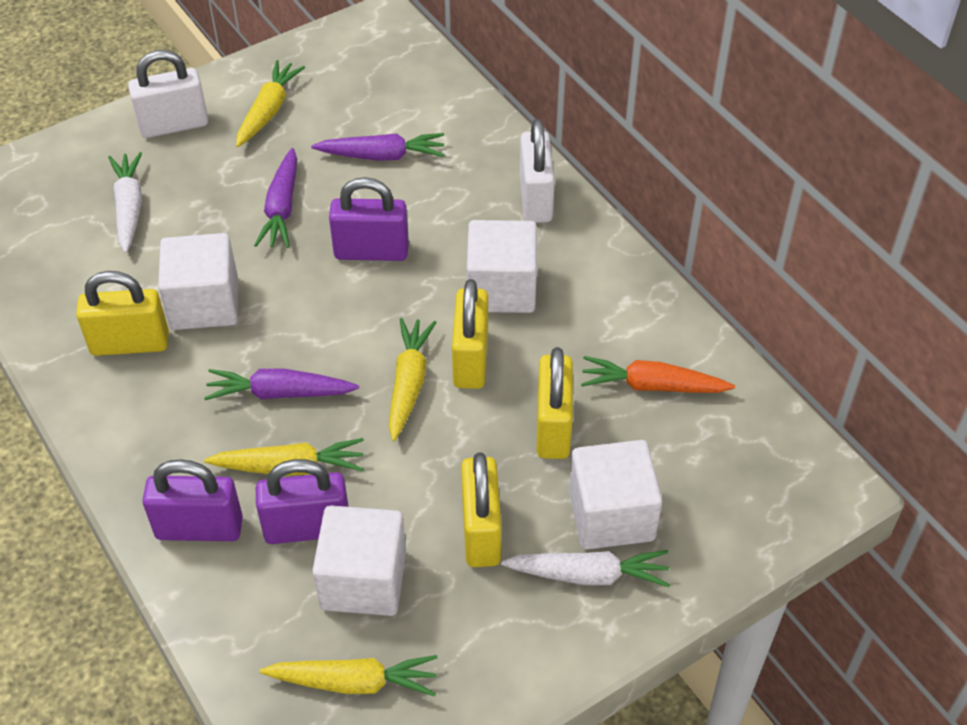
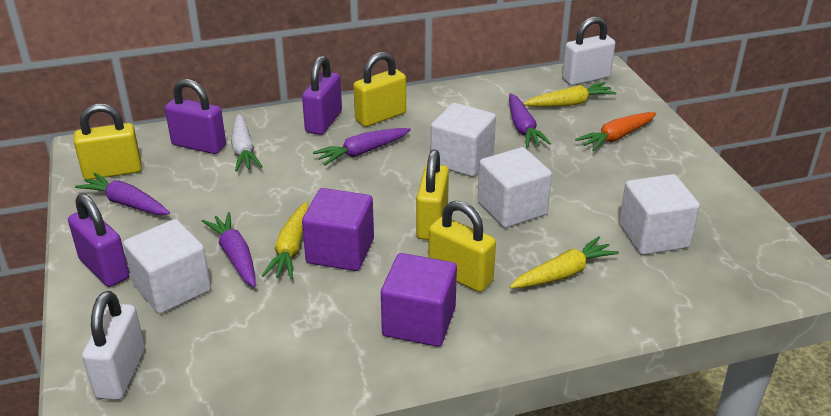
purple carrot: 3 -> 4
purple cube: 0 -> 2
white carrot: 2 -> 1
yellow carrot: 4 -> 3

